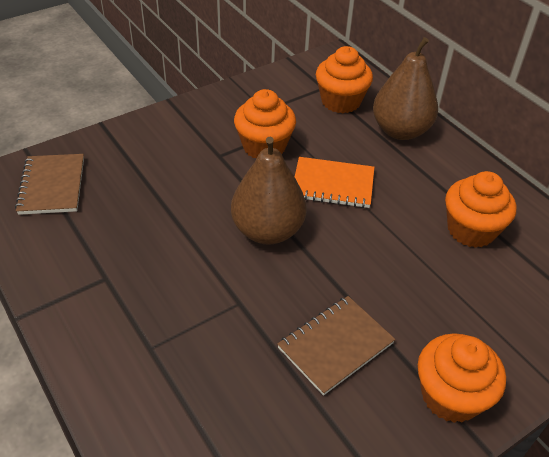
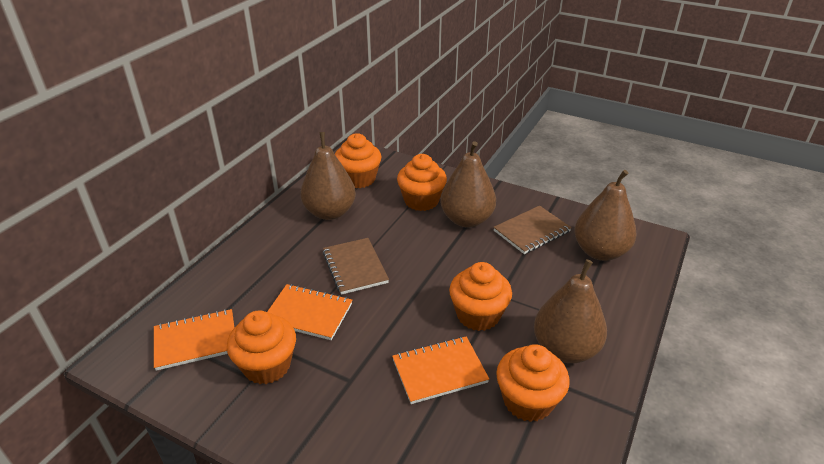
brown pear: 2 -> 4
orange cupcake: 4 -> 5
orange notebook: 1 -> 3

